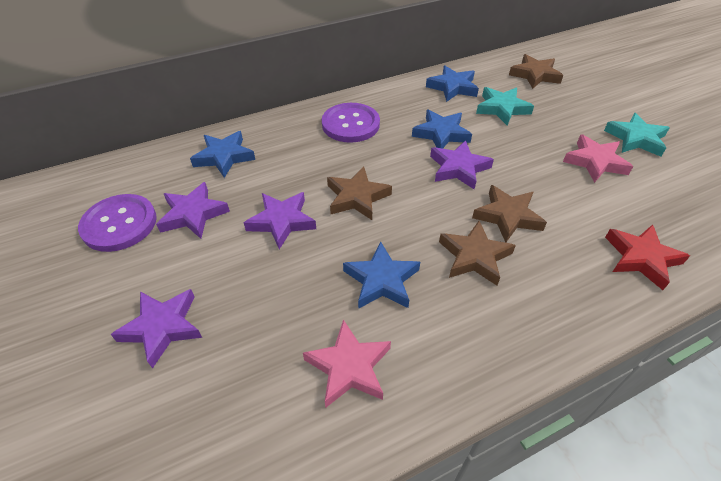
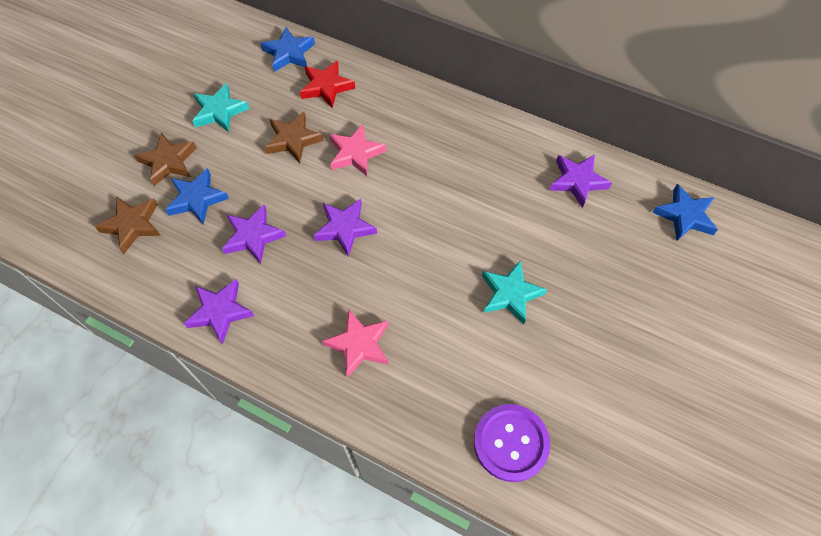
blue star: 4 -> 3
brown star: 4 -> 3
purple button: 2 -> 1

